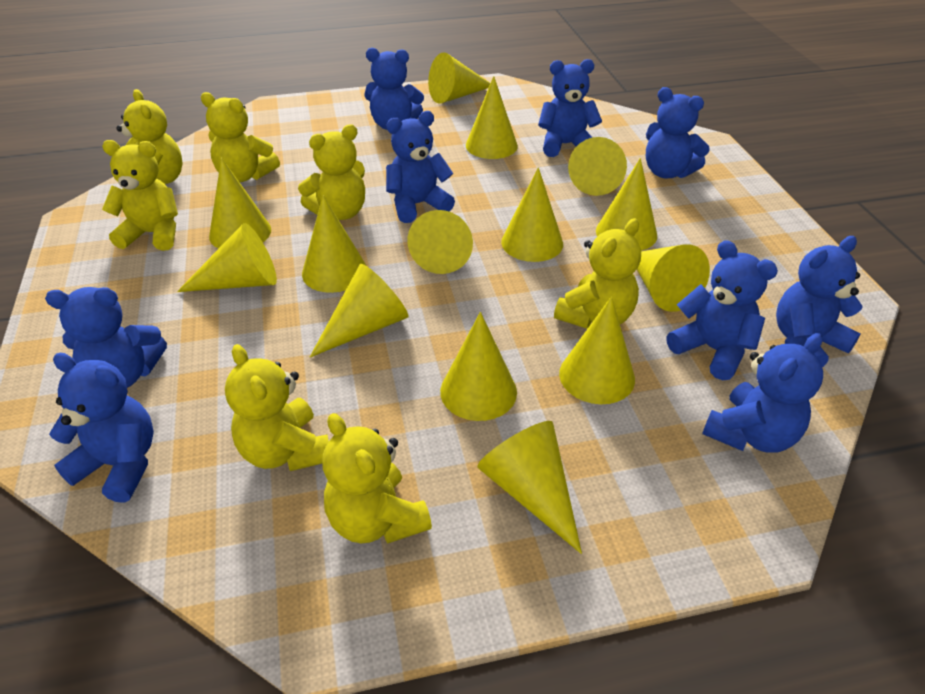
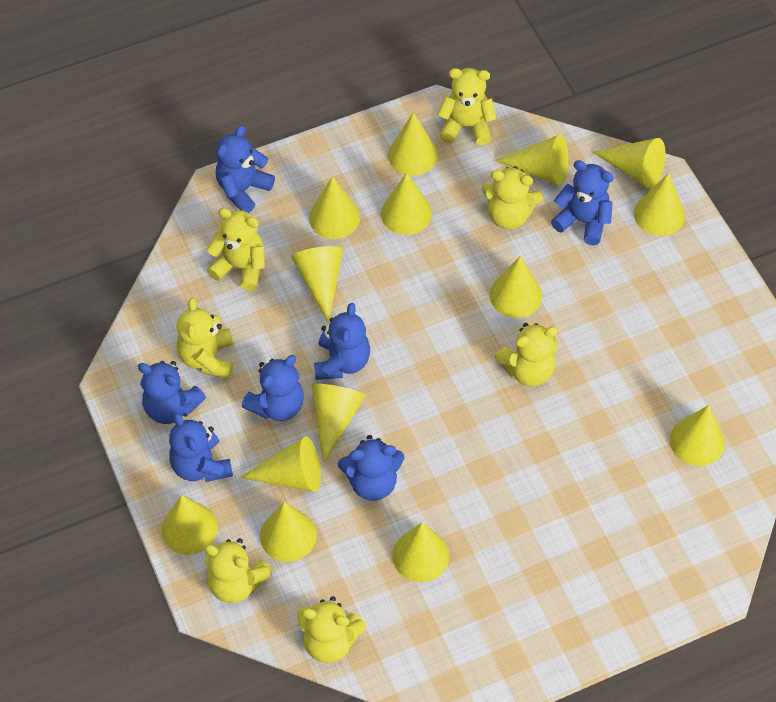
blue teddy bear: 9 -> 7

